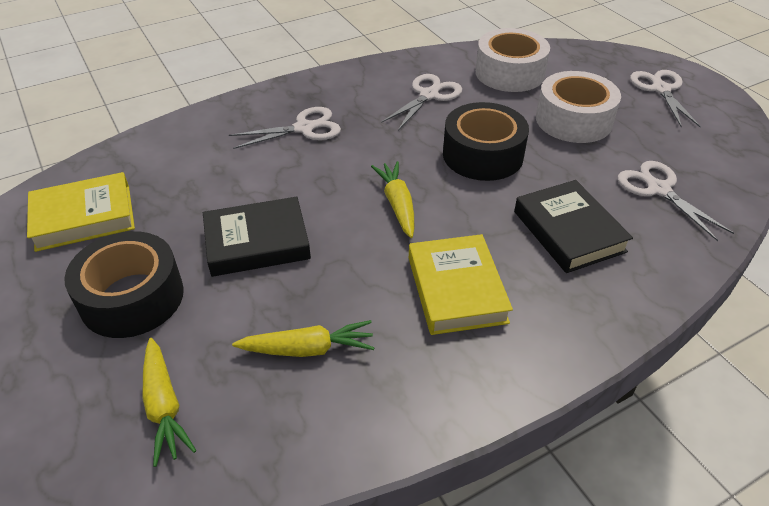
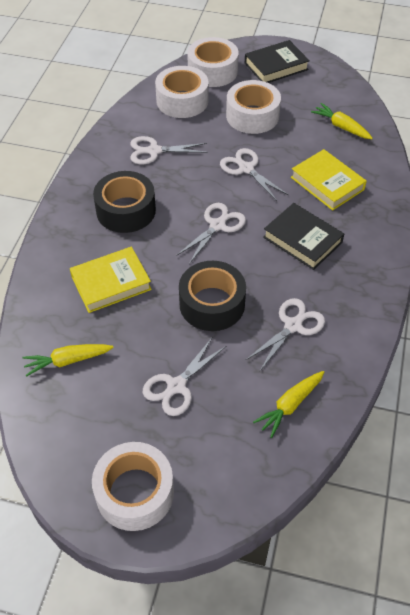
white scissors: 4 -> 5
white tape: 2 -> 4

